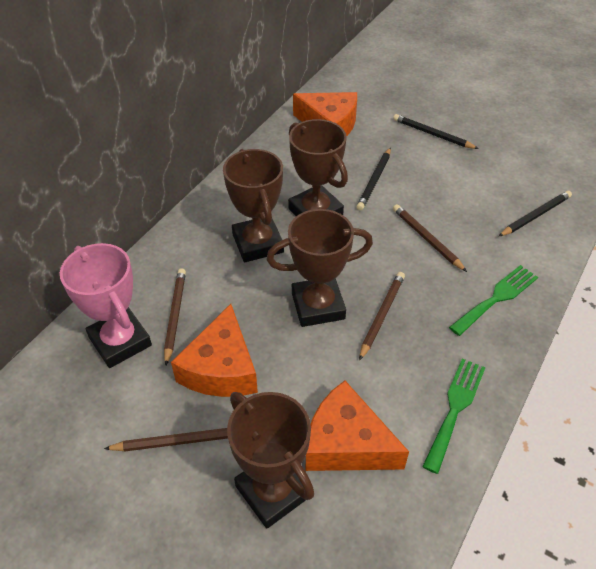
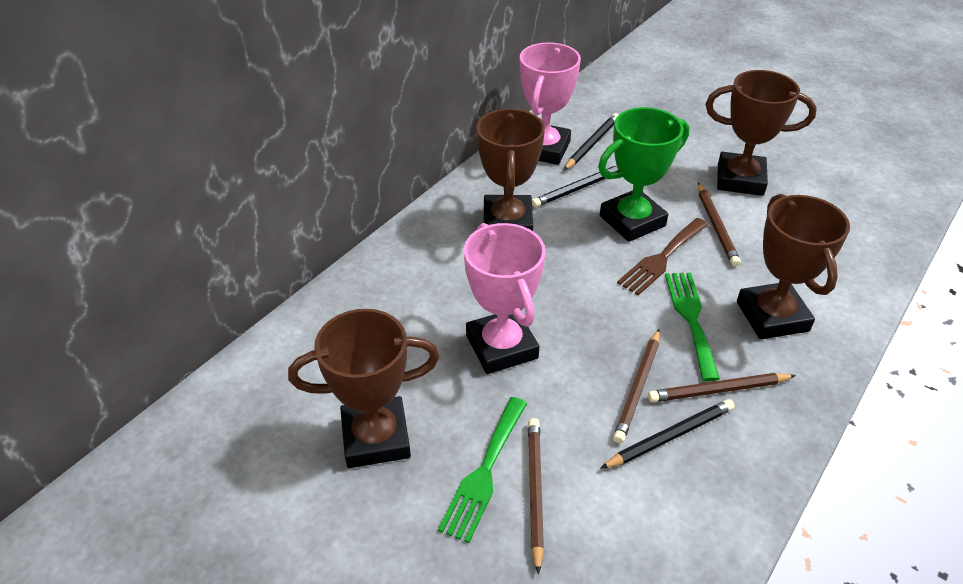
brown fork: 0 -> 1
green trophy: 0 -> 1
orange cheese: 3 -> 0
pink trophy: 1 -> 2

